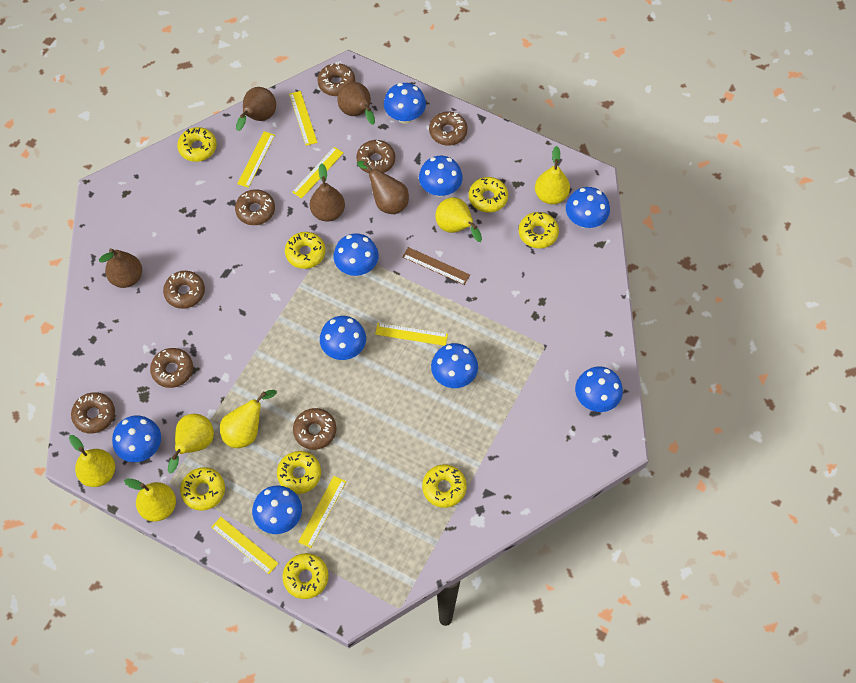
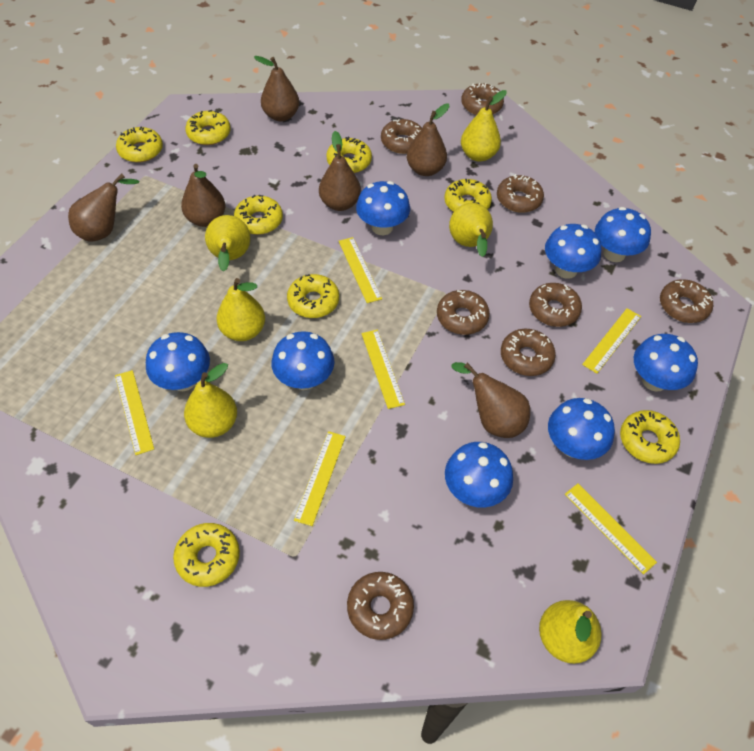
blue mushroom: 9 -> 8
brown pear: 5 -> 6
brown ruler: 1 -> 0

